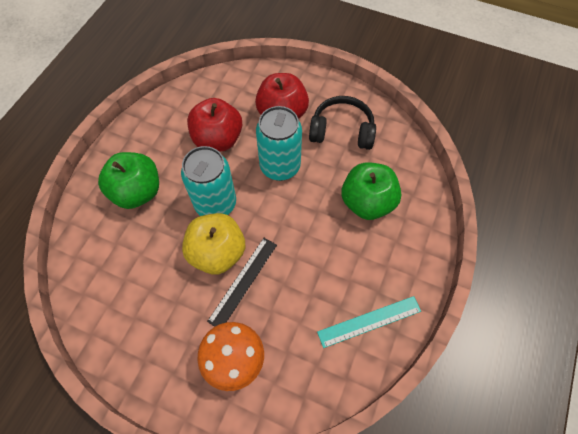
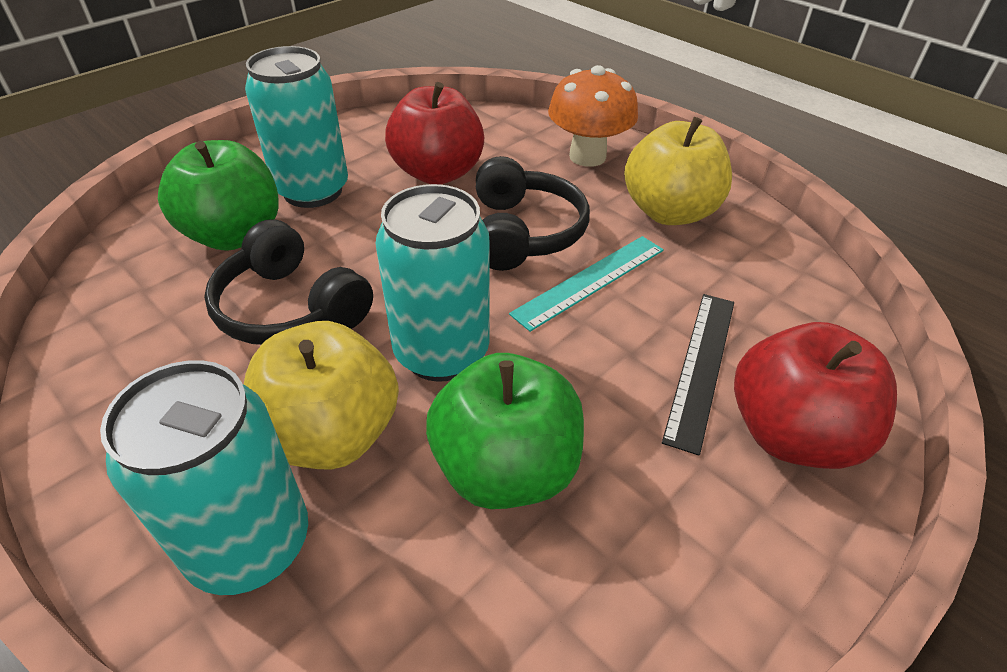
black headphones: 1 -> 2
turquoise can: 2 -> 3
yellow apple: 1 -> 2

